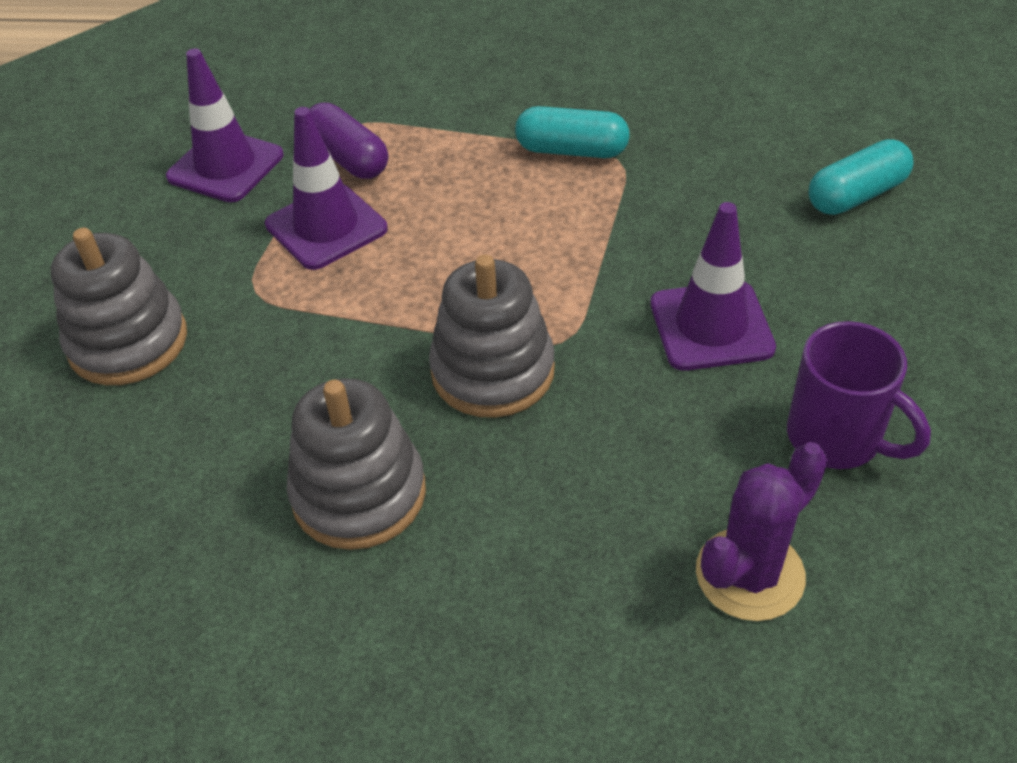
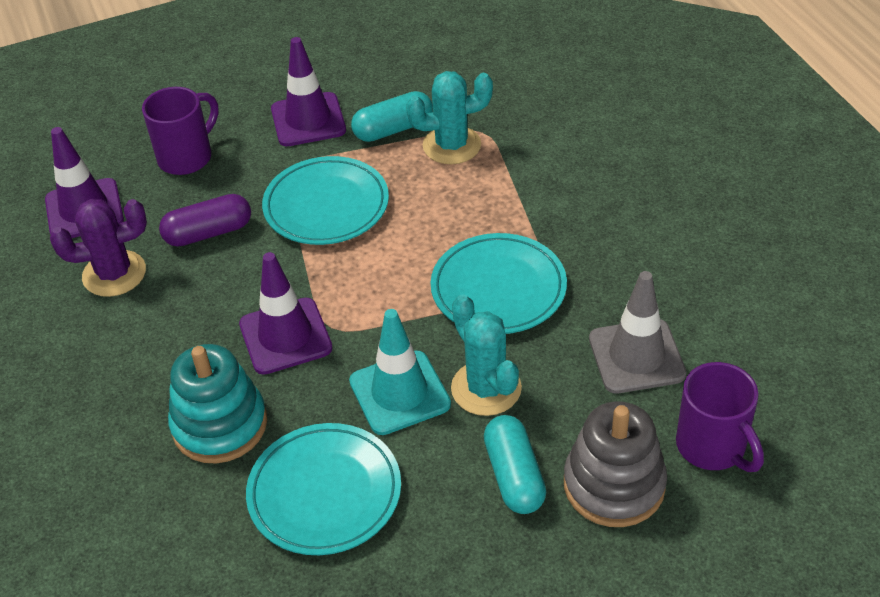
grey stacking toy: 3 -> 1
grey traffic cone: 0 -> 1
purple mug: 1 -> 2
turquoise cactus: 0 -> 2
turquoise plate: 0 -> 3
turquoise stacking toy: 0 -> 1
turquoise traffic cone: 0 -> 1

